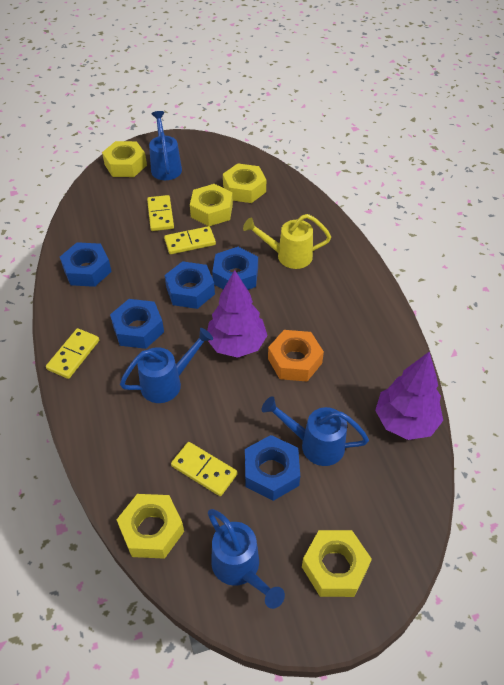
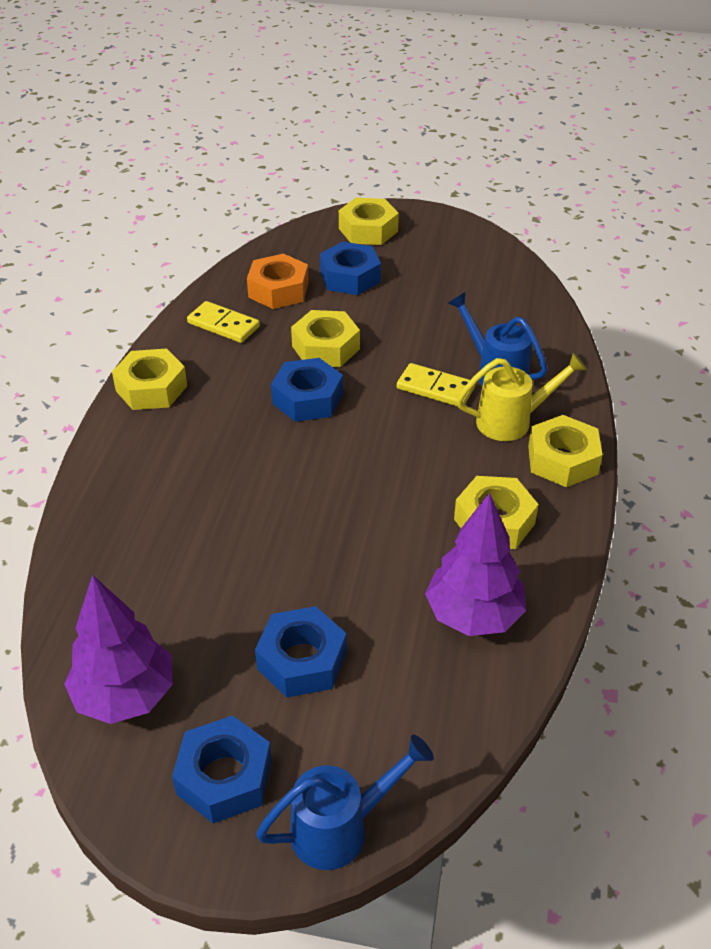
blue nut: 5 -> 4
blue watering can: 4 -> 2
yellow domino: 4 -> 2

